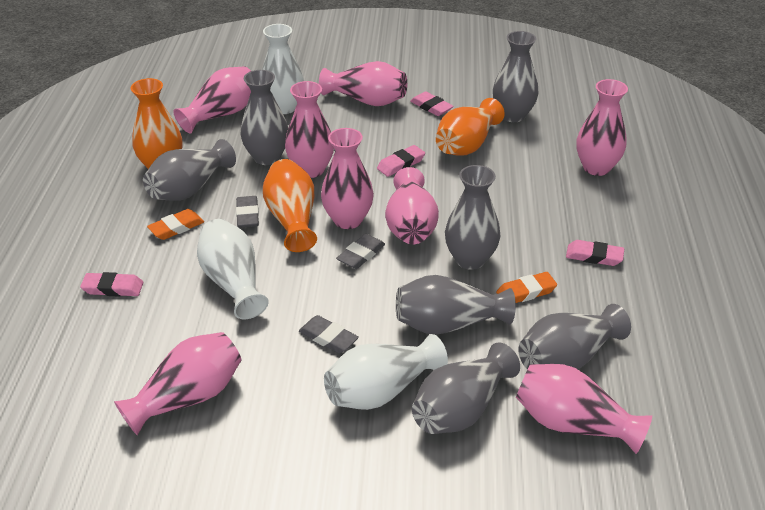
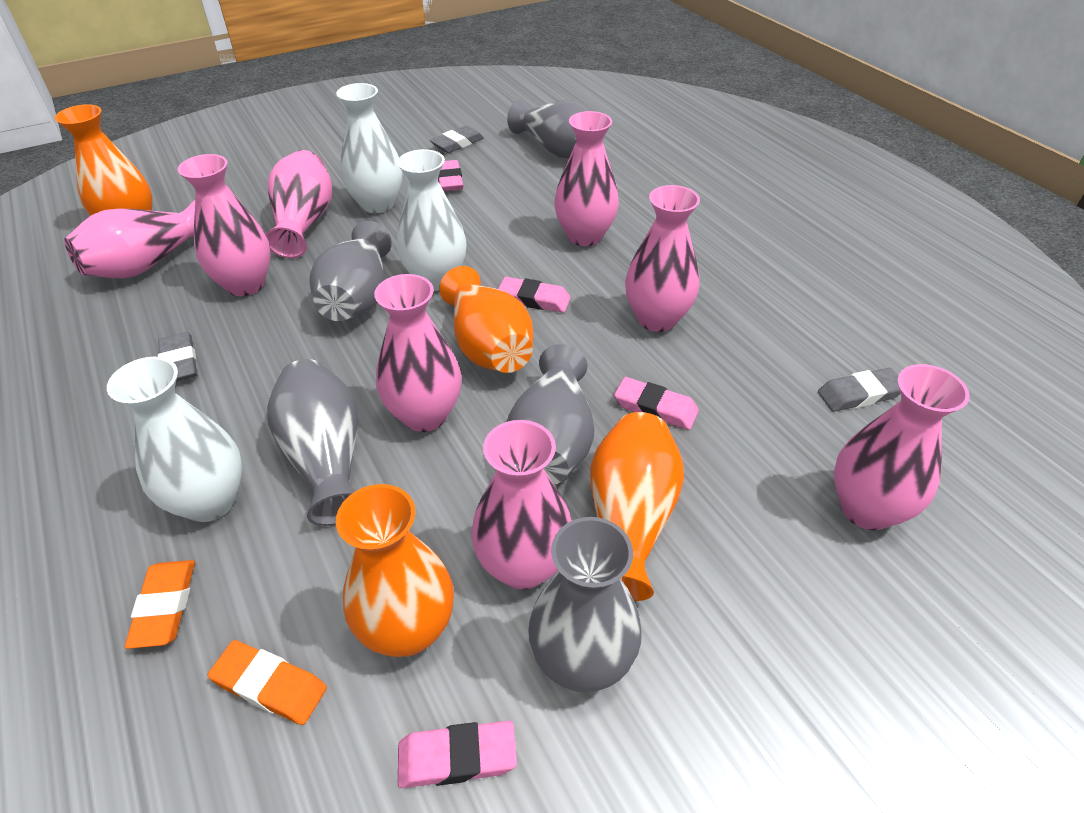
grey vase: 7 -> 5
orange vase: 3 -> 4

